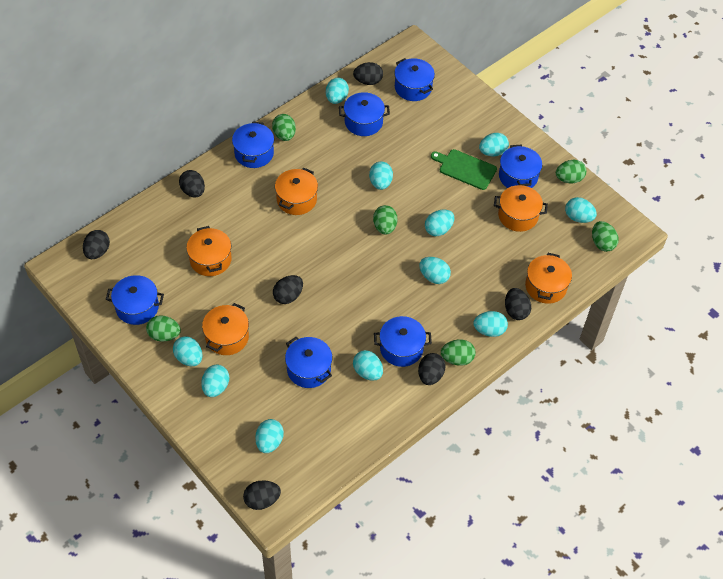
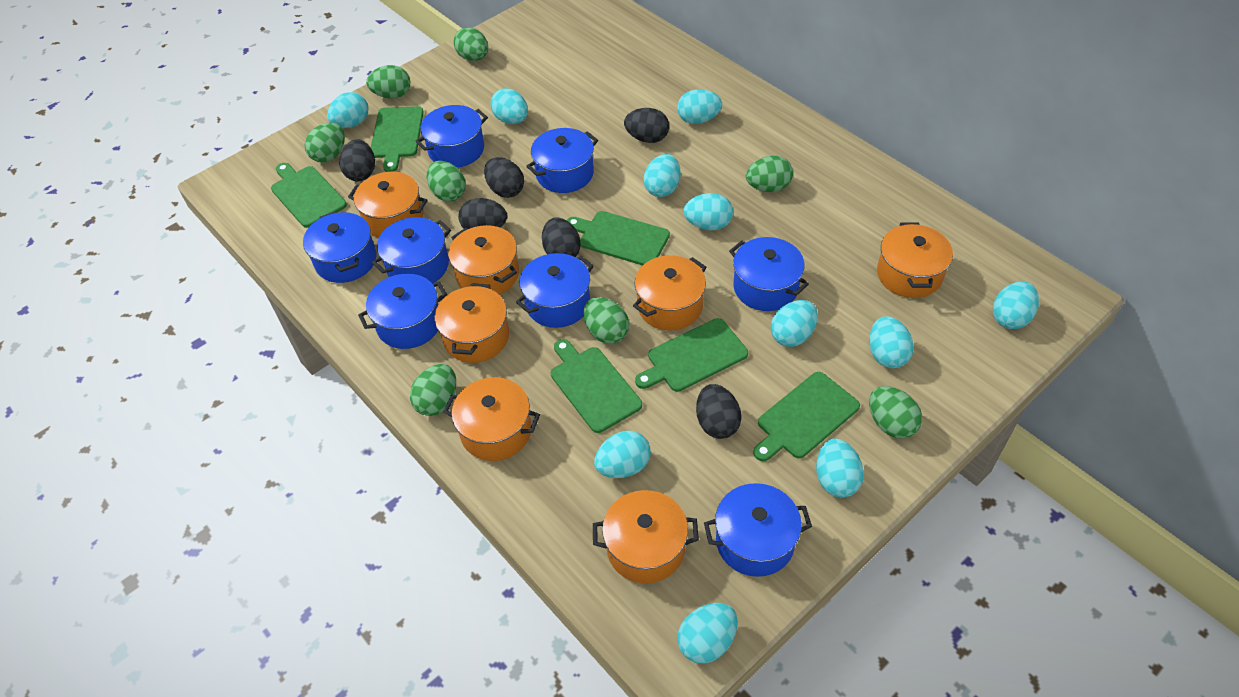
black egg: 7 -> 6
blue pot: 7 -> 8
green cutting board: 1 -> 6
green egg: 6 -> 8
orange pot: 5 -> 7

